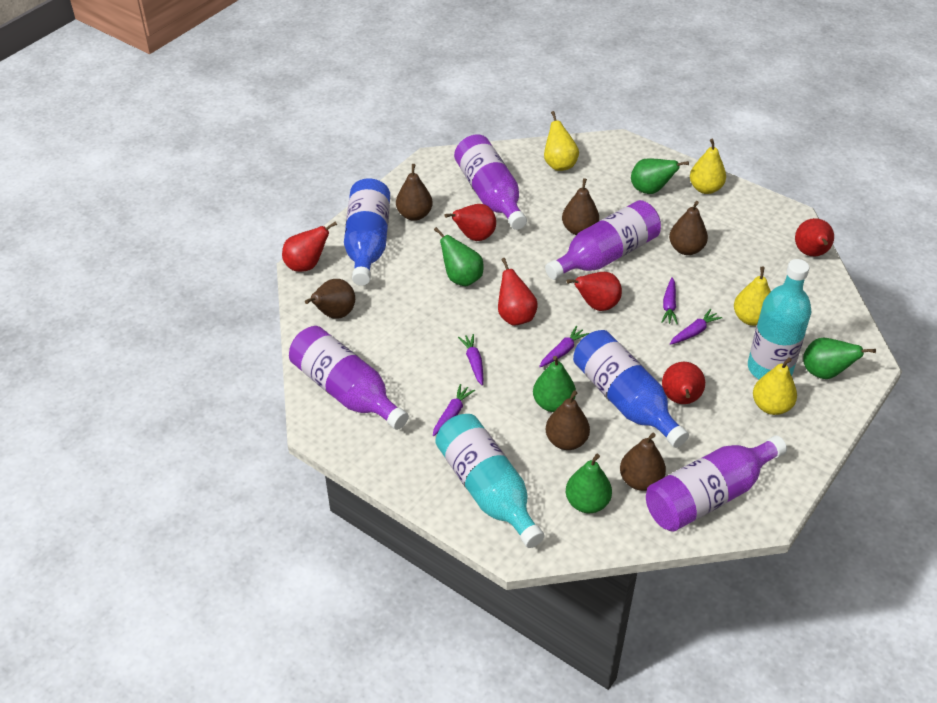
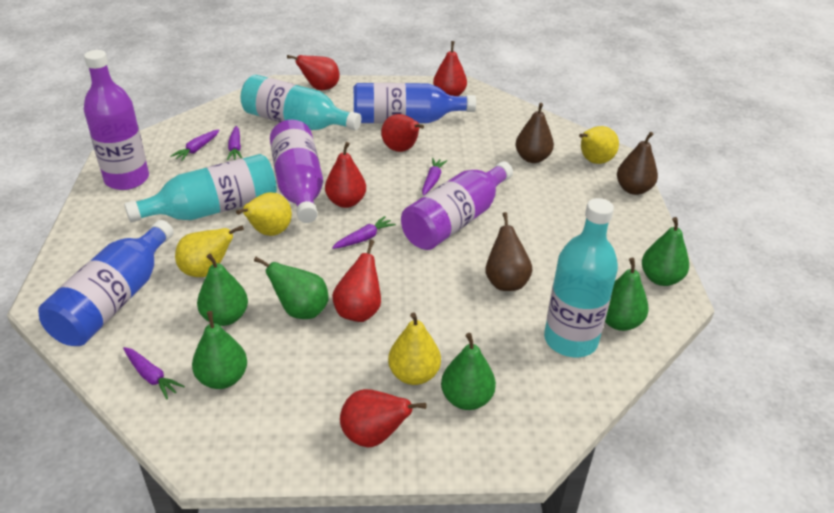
brown pear: 6 -> 3
green pear: 5 -> 6
purple bottle: 4 -> 3
turquoise bottle: 2 -> 3

